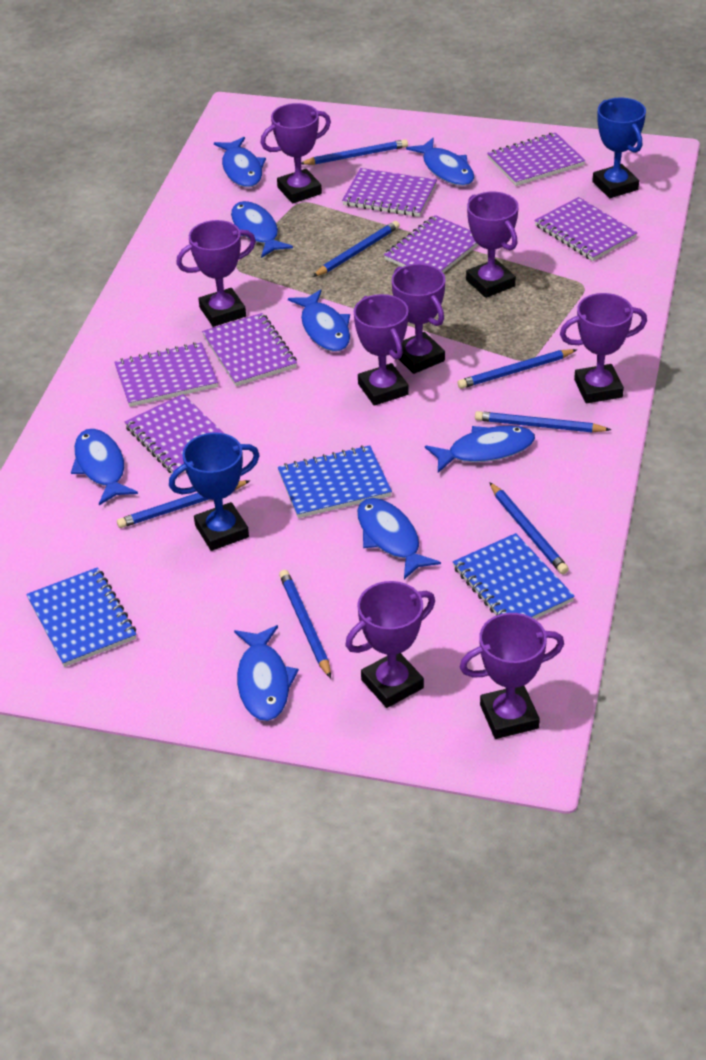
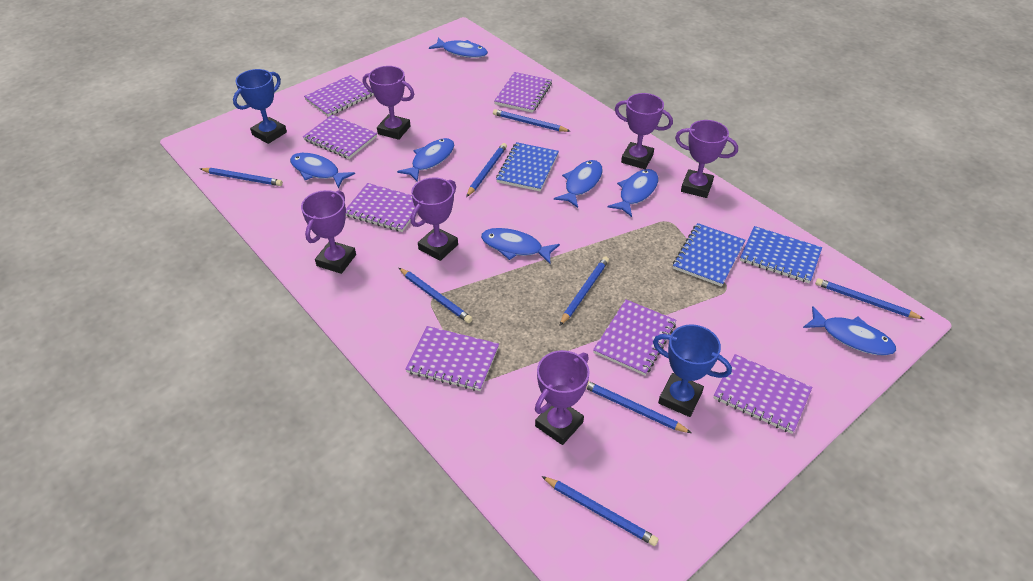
blue fish: 8 -> 7
blue pencil: 7 -> 8
purple trophy: 8 -> 6

